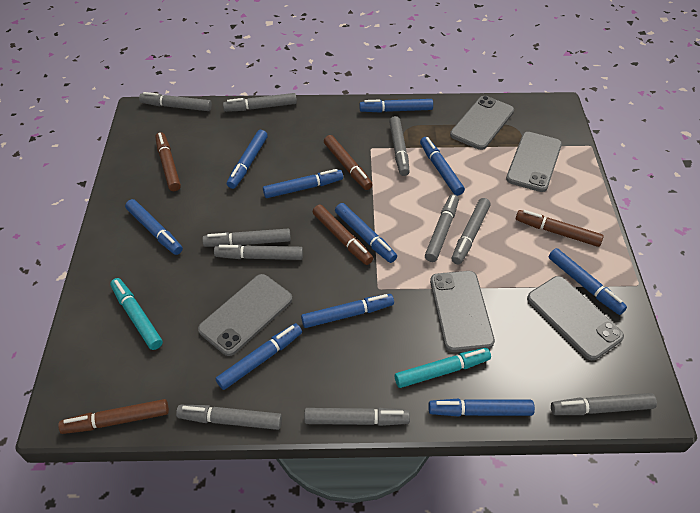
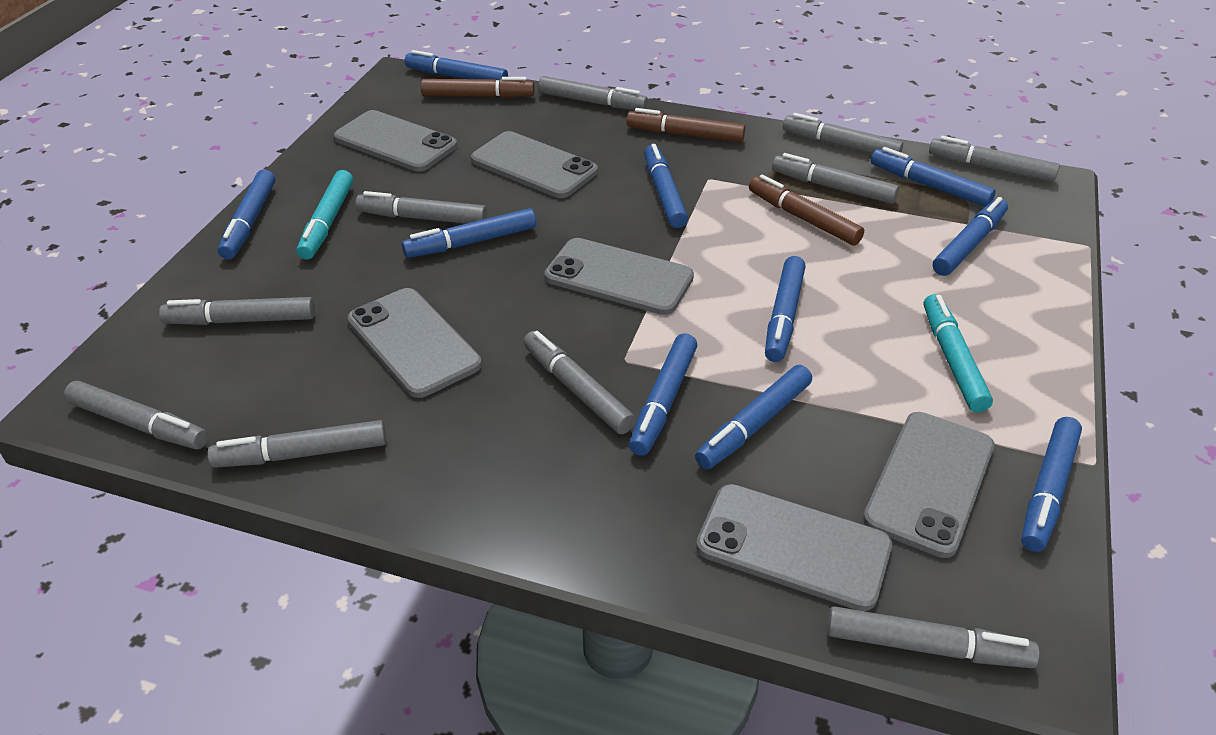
brown marker: 5 -> 3
grey phone: 5 -> 6

